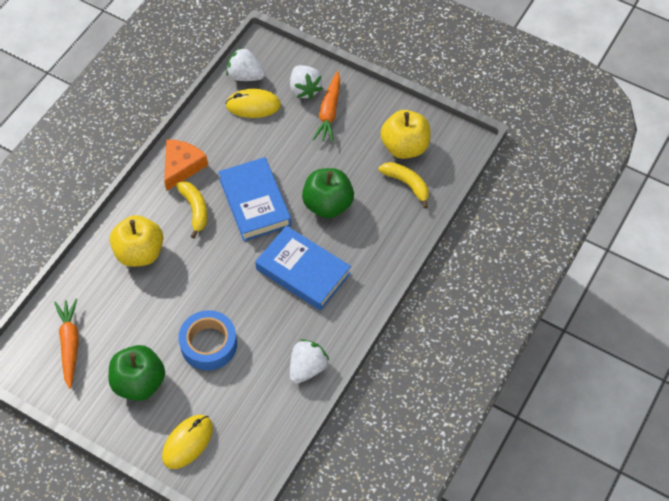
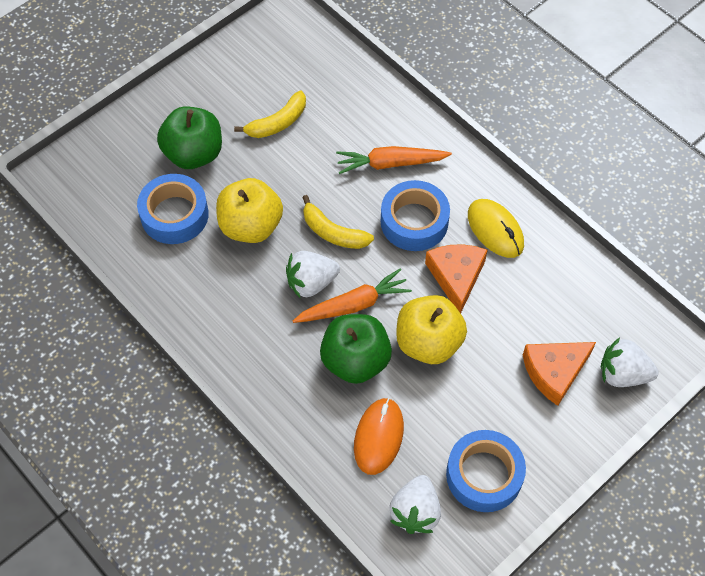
blue book: 2 -> 0
blue tape: 1 -> 3
orange cheese: 1 -> 2
orange mouse: 0 -> 1
yellow mouse: 2 -> 1

